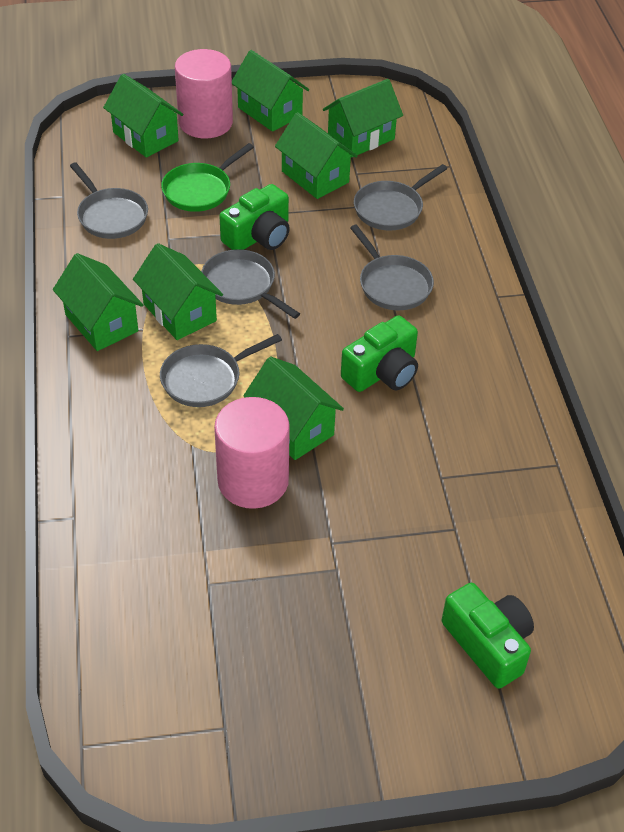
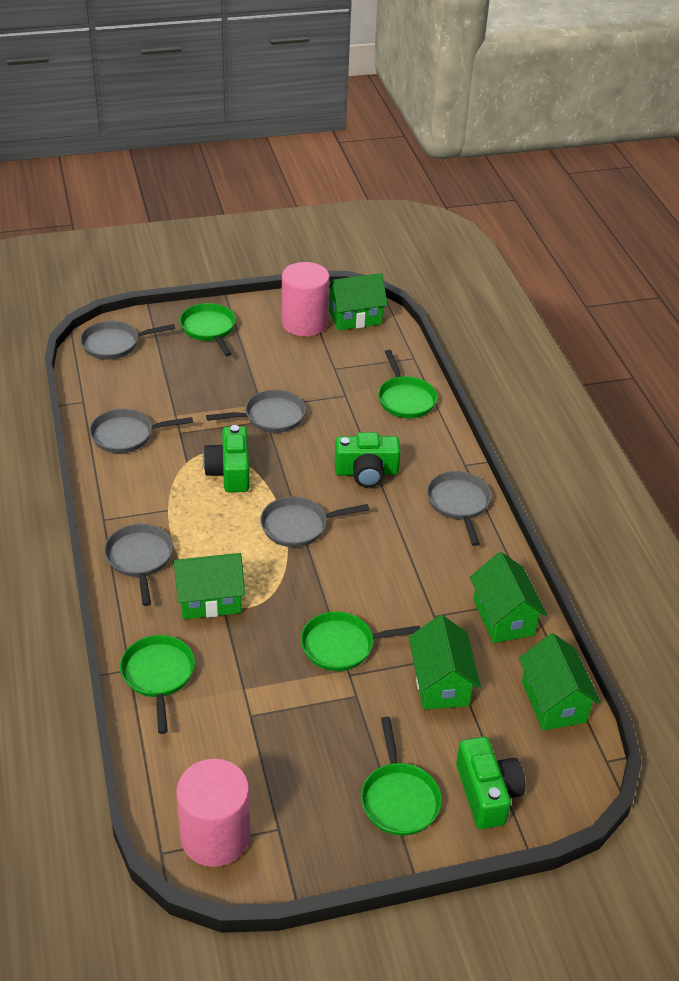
green house: 7 -> 5
green pan: 1 -> 5
grey pan: 5 -> 6

